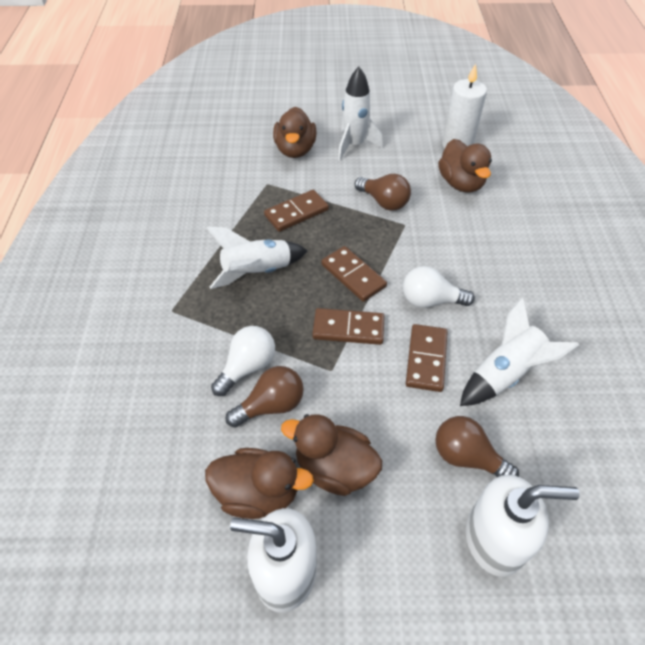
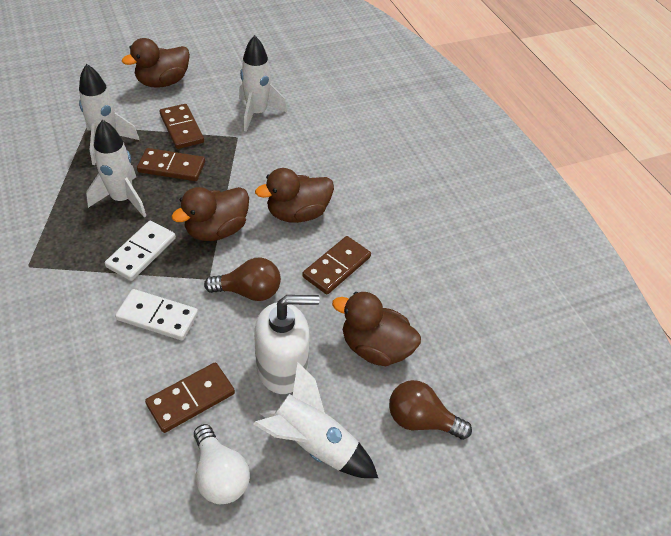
brown light bulb: 3 -> 2
white candle: 1 -> 0
white domino: 0 -> 2
white light bulb: 2 -> 1
white rocket: 3 -> 4
white soap dispenser: 2 -> 1

